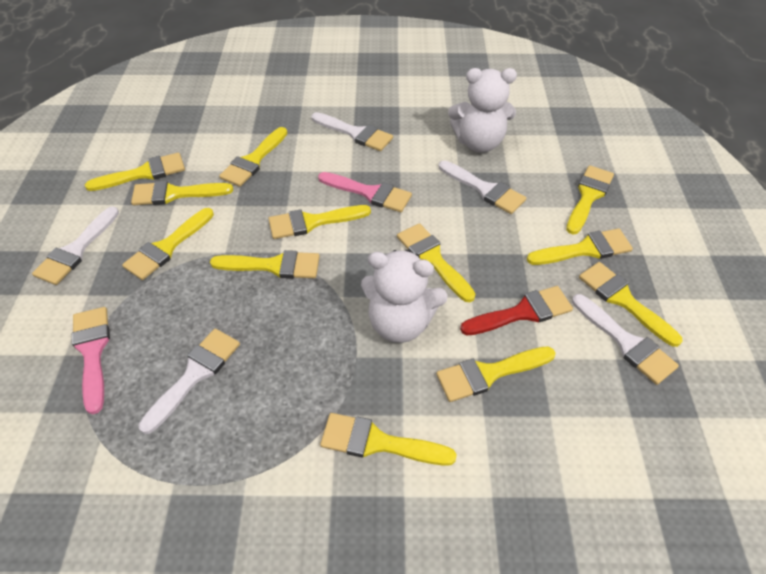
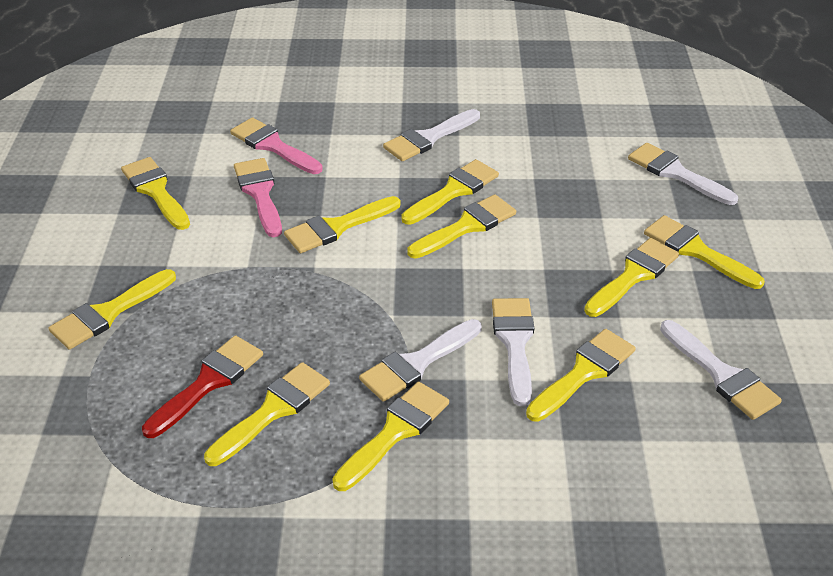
white teddy bear: 2 -> 0
yellow brush: 12 -> 10

